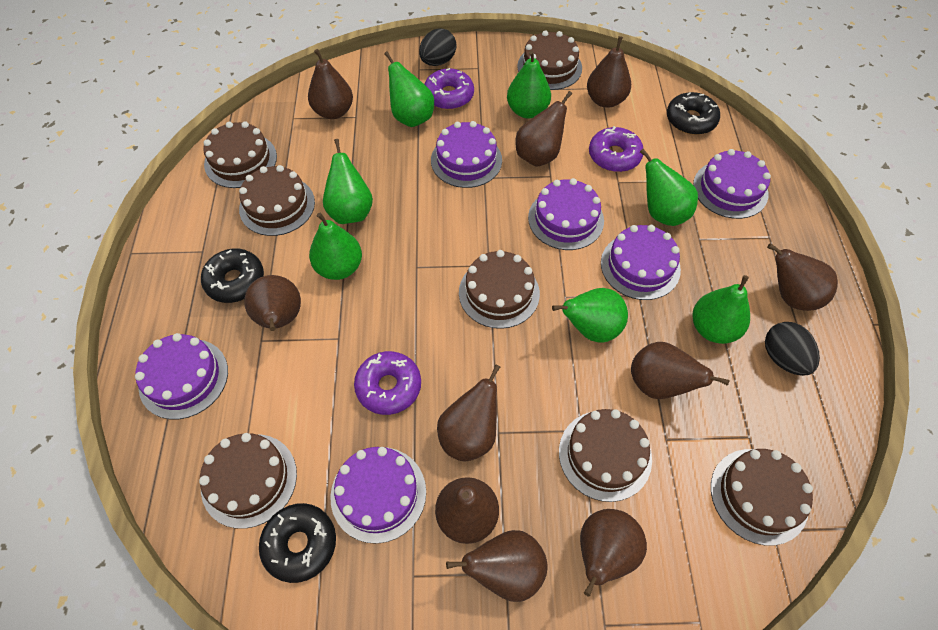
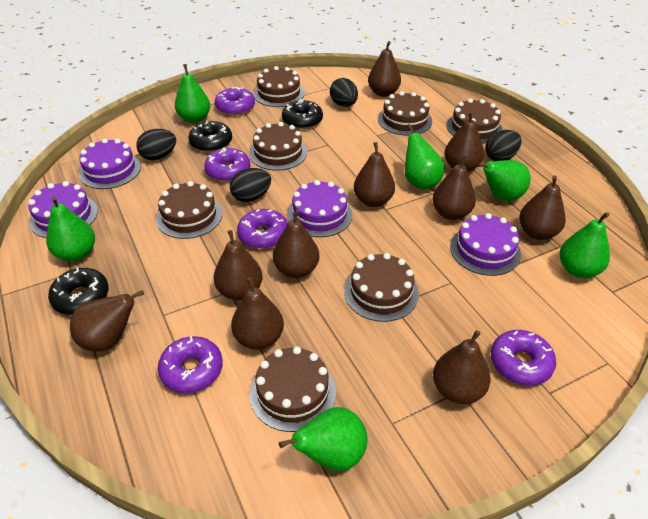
black egg: 2 -> 4
green pear: 7 -> 6
purple cake: 6 -> 4
purple donut: 3 -> 5

